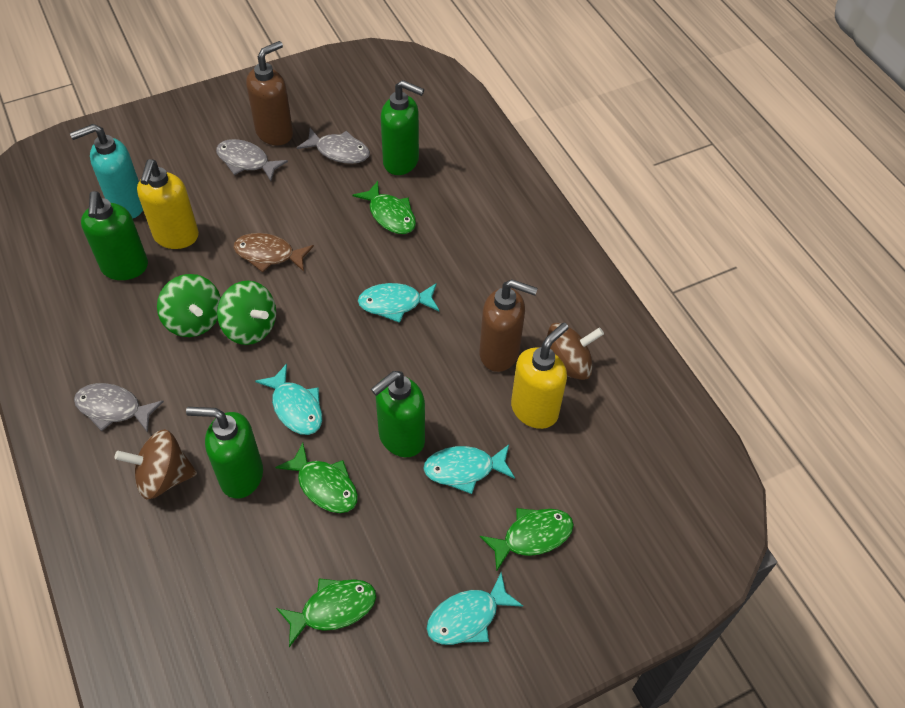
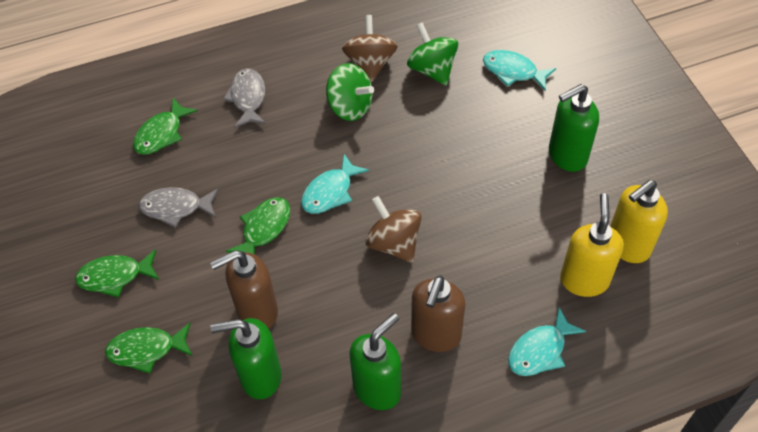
brown fish: 1 -> 0
green soap dispenser: 4 -> 3
grey fish: 3 -> 2
turquoise fish: 4 -> 3
turquoise soap dispenser: 1 -> 0

